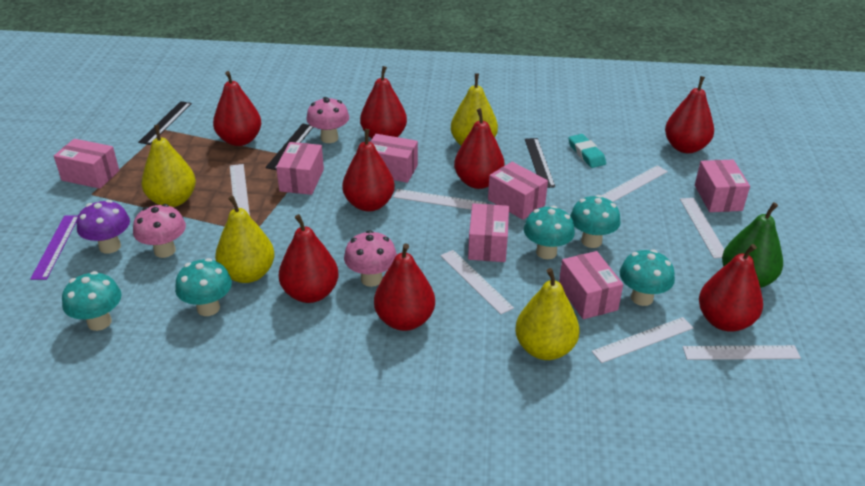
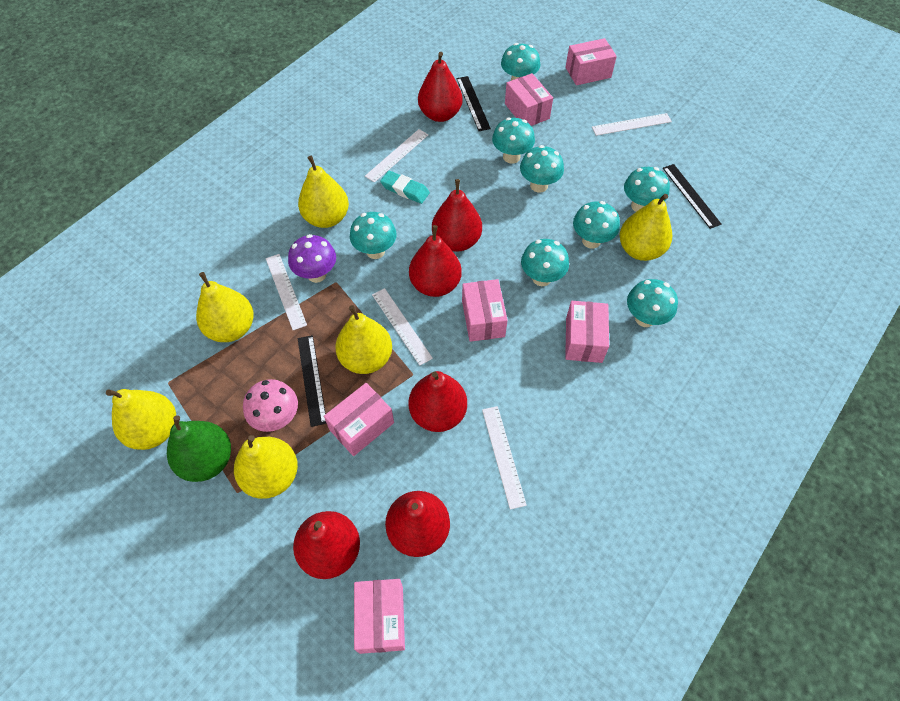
pink box: 7 -> 6
pink mushroom: 3 -> 1
purple ruler: 1 -> 0
red pear: 8 -> 6
turquoise mushroom: 5 -> 8
white ruler: 7 -> 5
yellow pear: 4 -> 6

